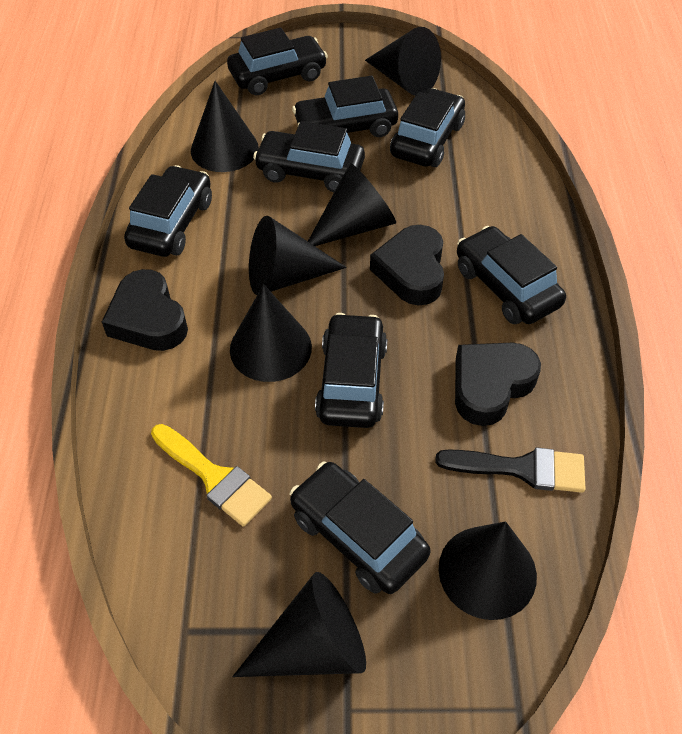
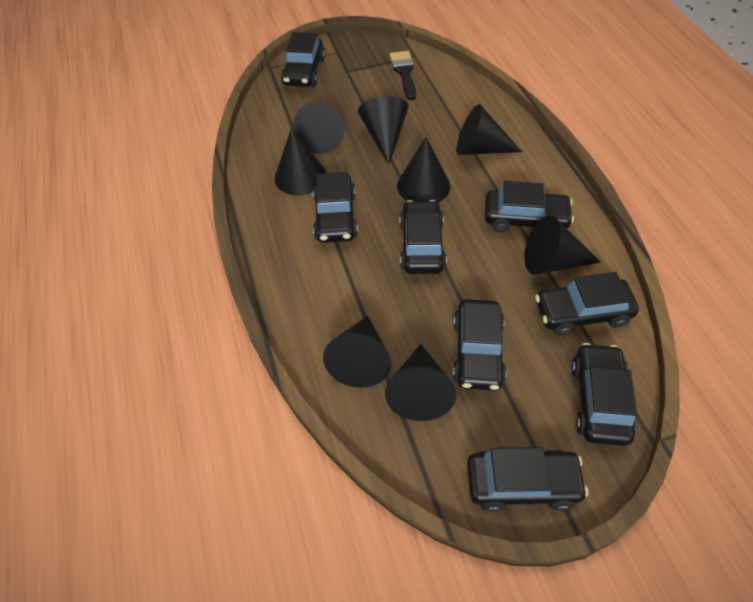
black cone: 7 -> 8
black heart: 3 -> 0
yellow brush: 1 -> 0

